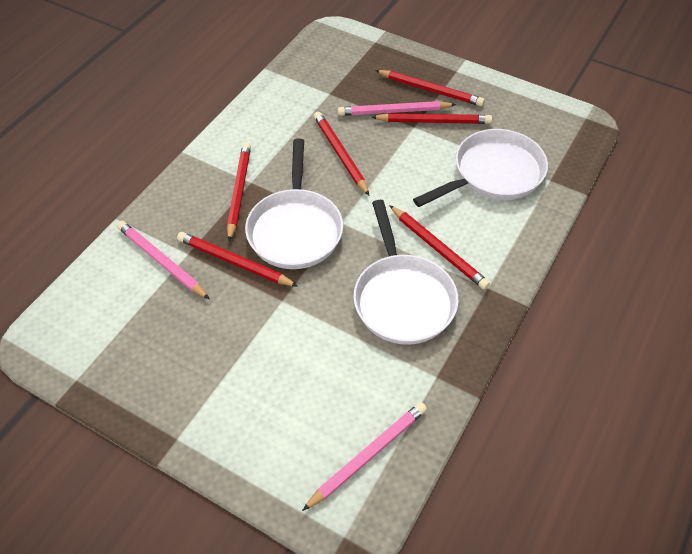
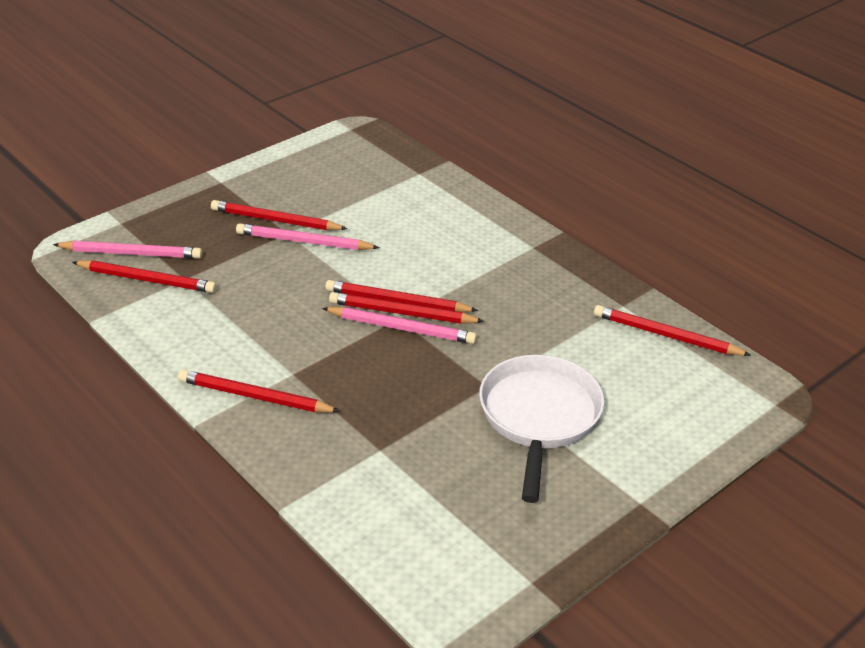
white pan: 3 -> 1

